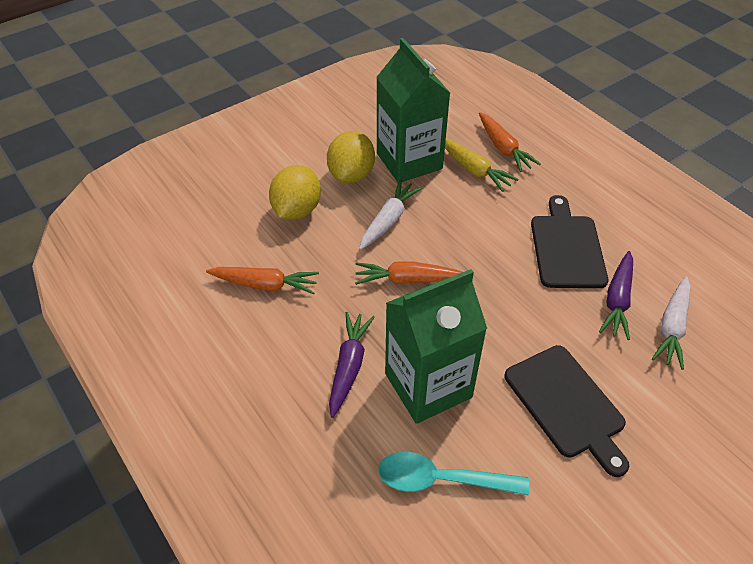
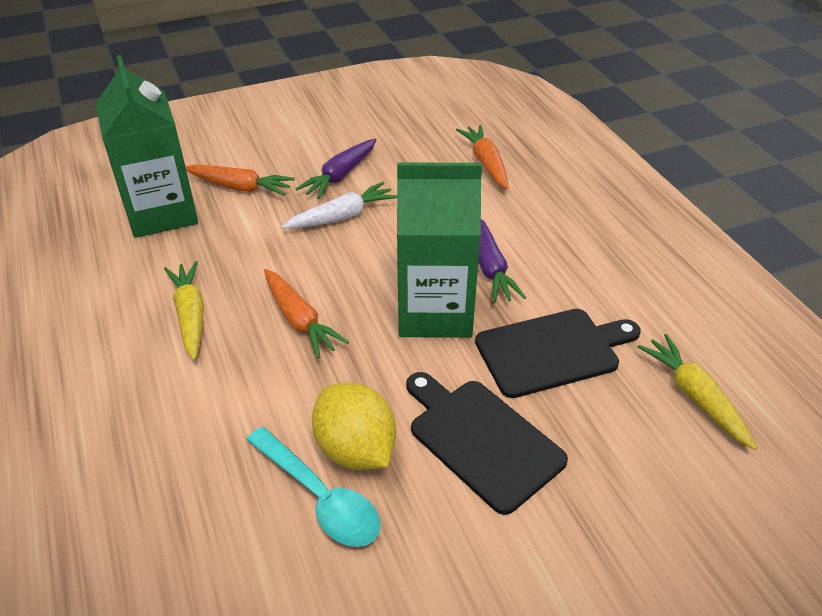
white carrot: 2 -> 1
yellow carrot: 1 -> 2
yellow lemon: 2 -> 1

